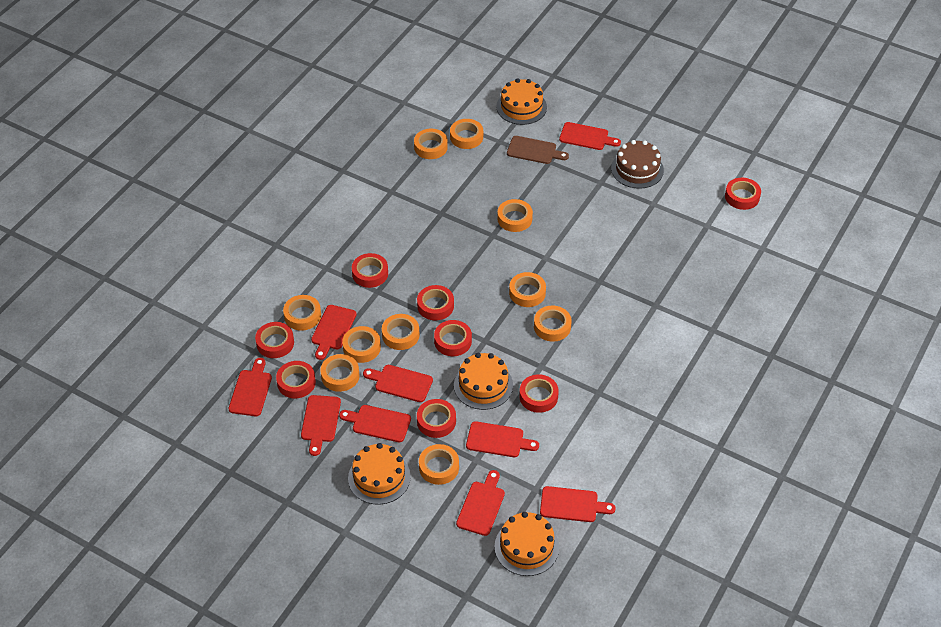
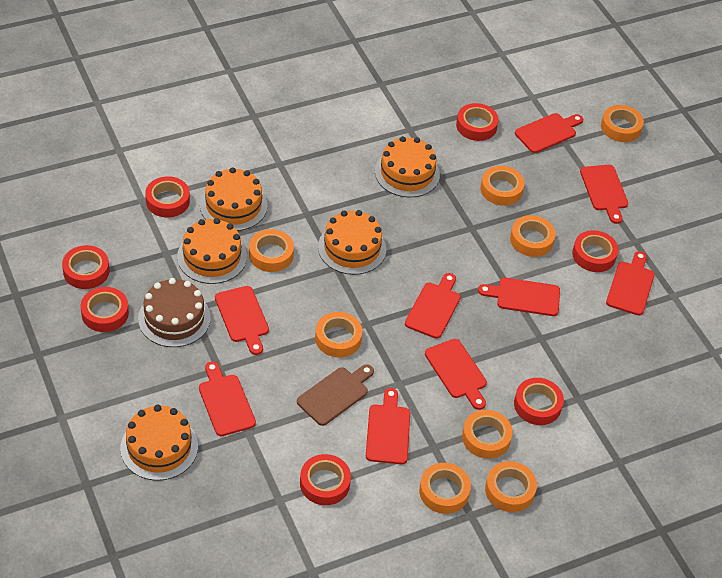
orange cake: 4 -> 5
orange tape: 10 -> 8
red tape: 8 -> 7

